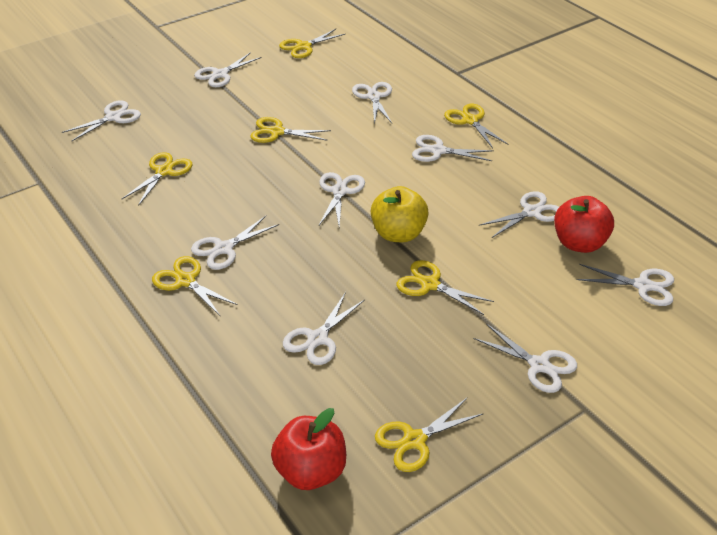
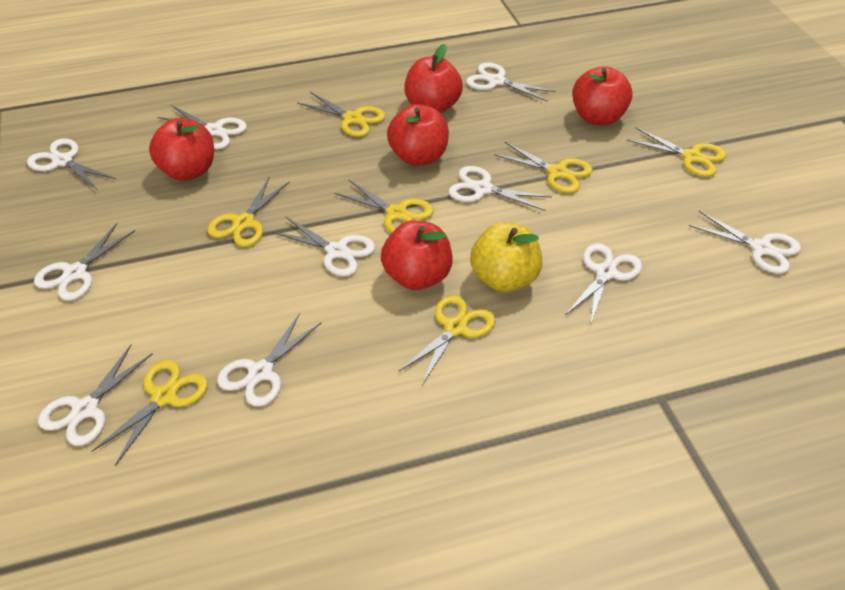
red apple: 2 -> 5

